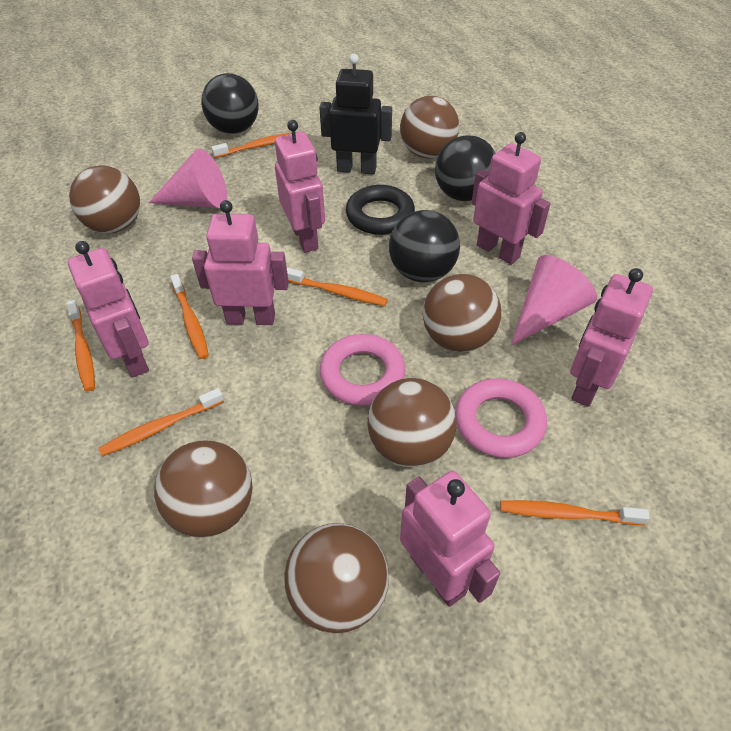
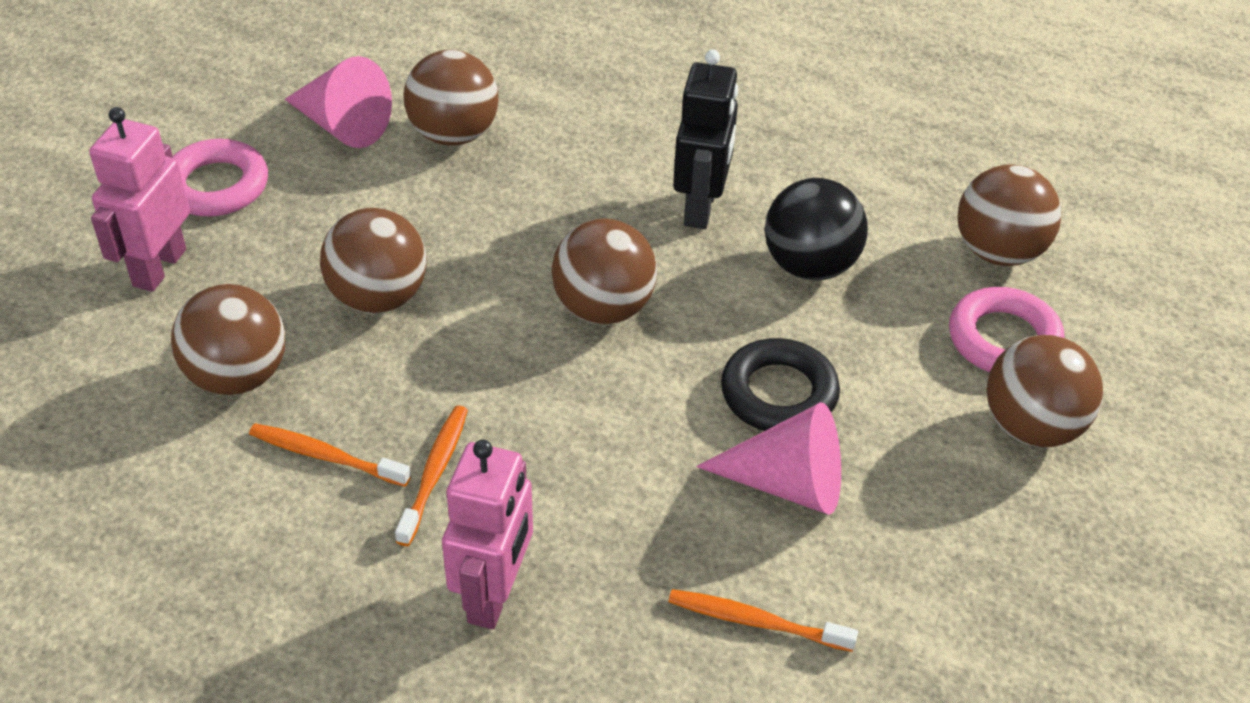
black ball: 3 -> 1
orange toothbrush: 6 -> 3
pink robot: 6 -> 2

